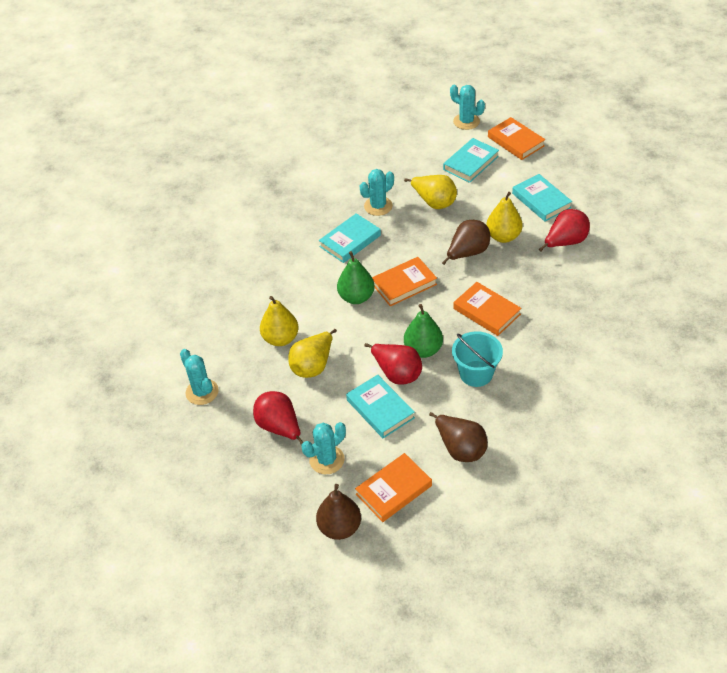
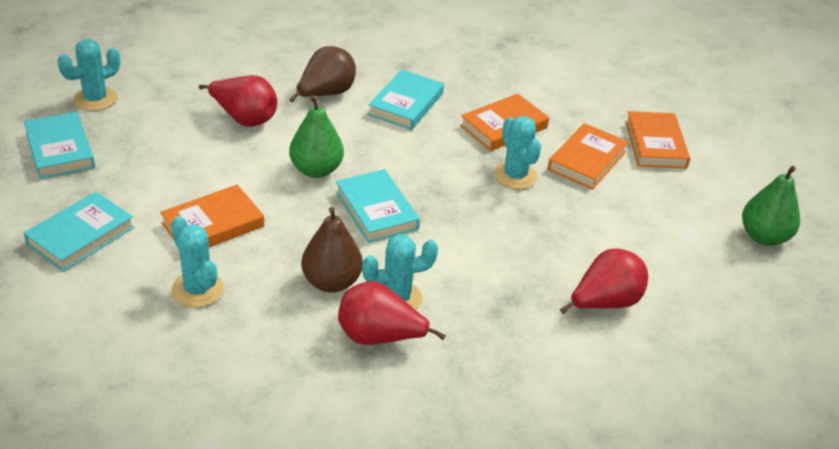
brown pear: 3 -> 2
turquoise bucket: 1 -> 0
yellow pear: 4 -> 0

